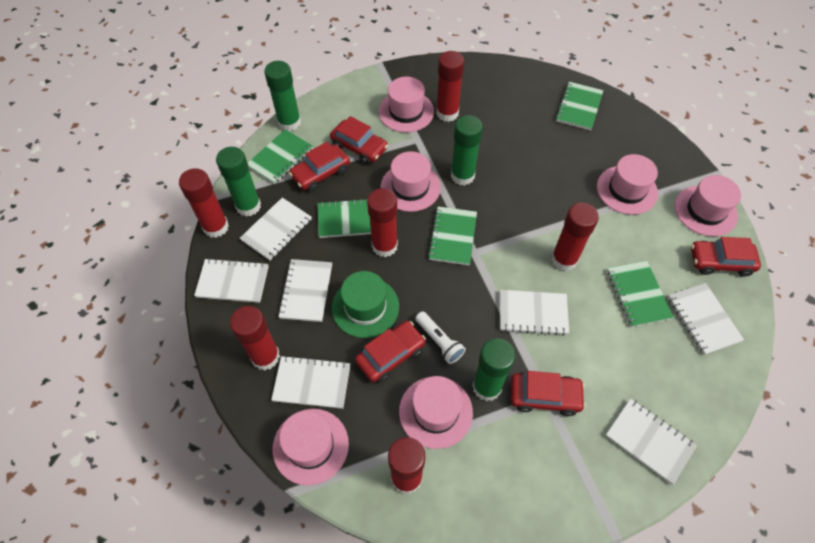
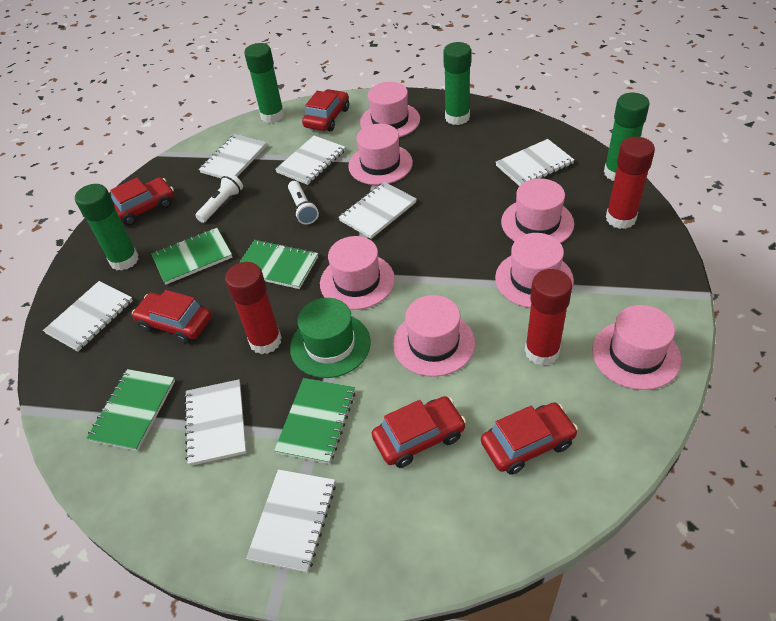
green notebook: 5 -> 4
pink hat: 6 -> 7
red glue stick: 6 -> 3
white flashlight: 1 -> 2

